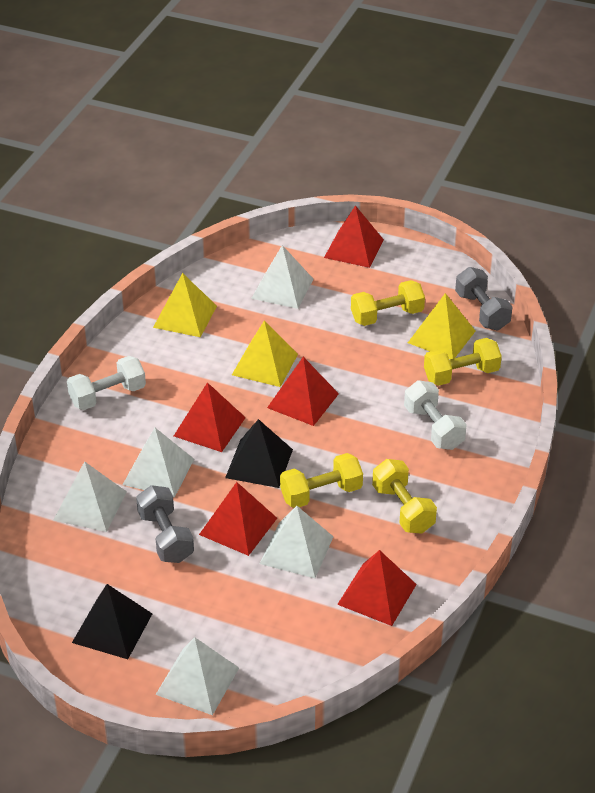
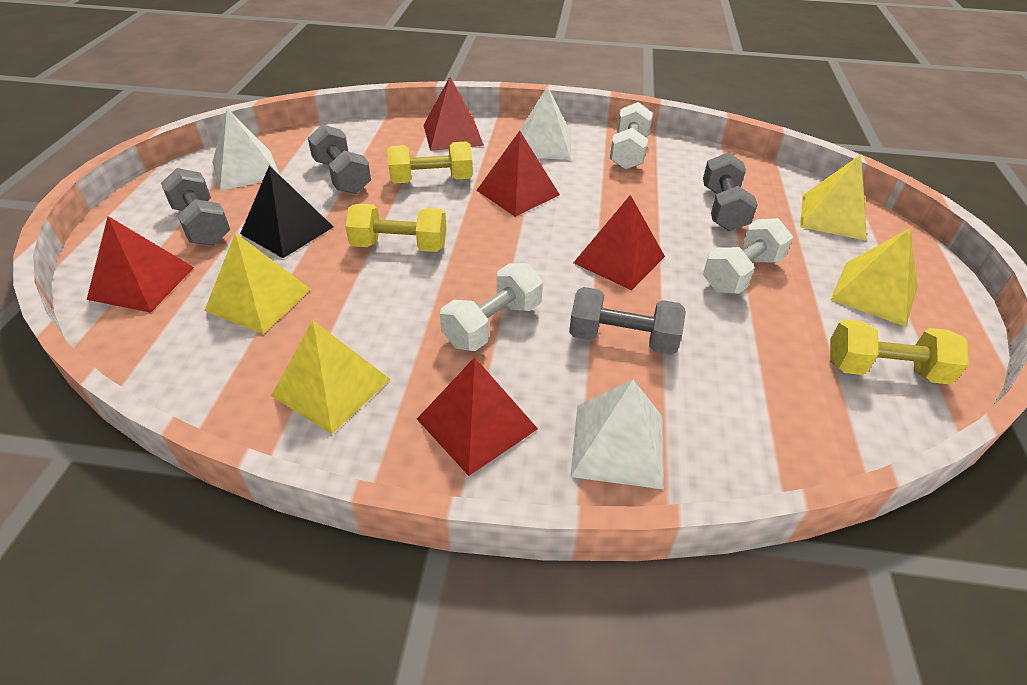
black pyramid: 2 -> 1
grey dumbbell: 2 -> 4
white dumbbell: 2 -> 3
white pyramid: 5 -> 3
yellow dumbbell: 4 -> 3
yellow pyramid: 3 -> 4

